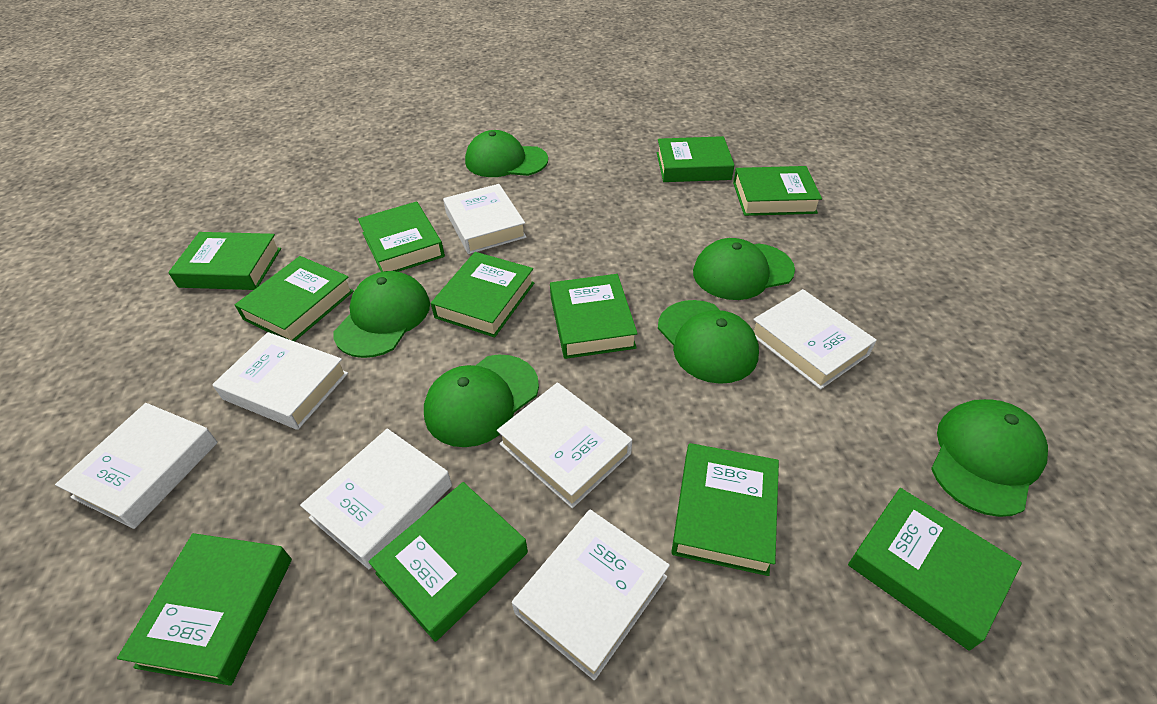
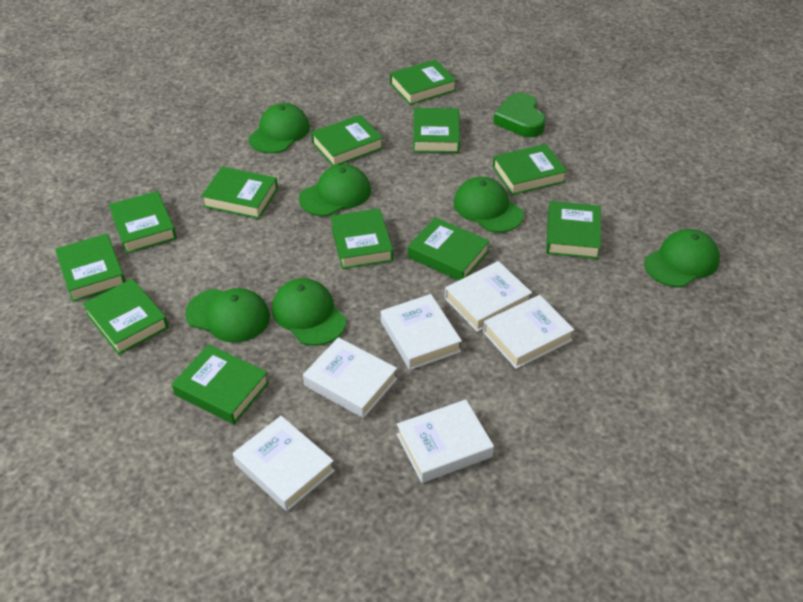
green book: 11 -> 12
green heart: 0 -> 1
white book: 7 -> 6

